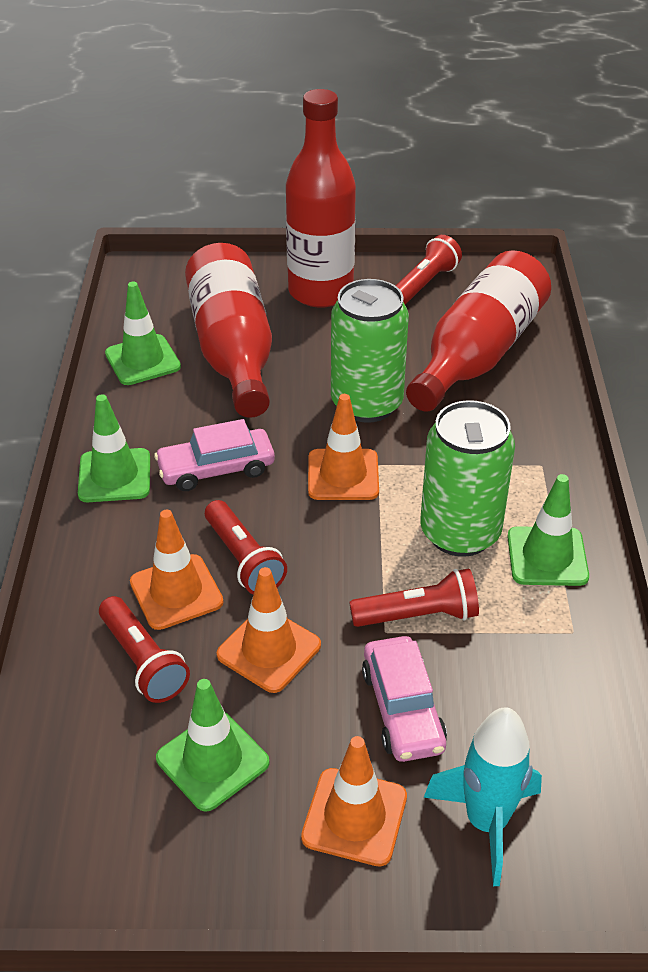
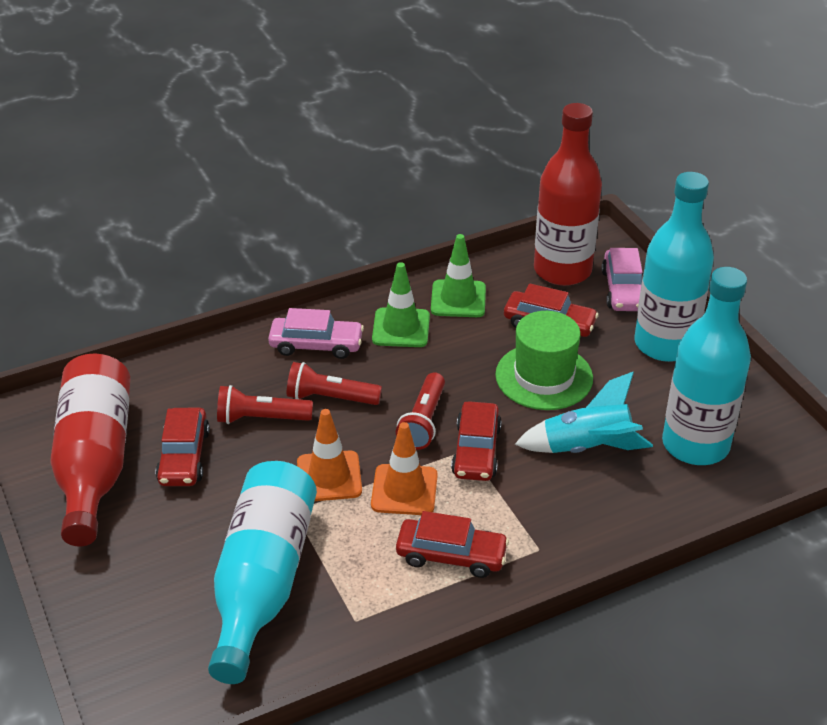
green can: 2 -> 0
green hat: 0 -> 1
green traffic cone: 4 -> 2
orange traffic cone: 4 -> 2
red bottle: 3 -> 2
red car: 0 -> 4
red flashlight: 4 -> 3
turquoise bottle: 0 -> 3

